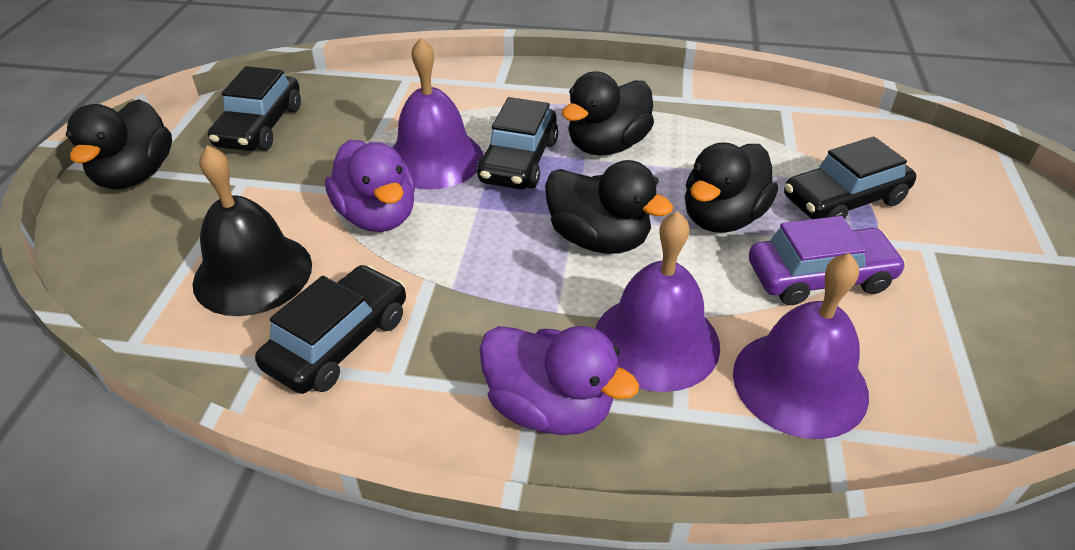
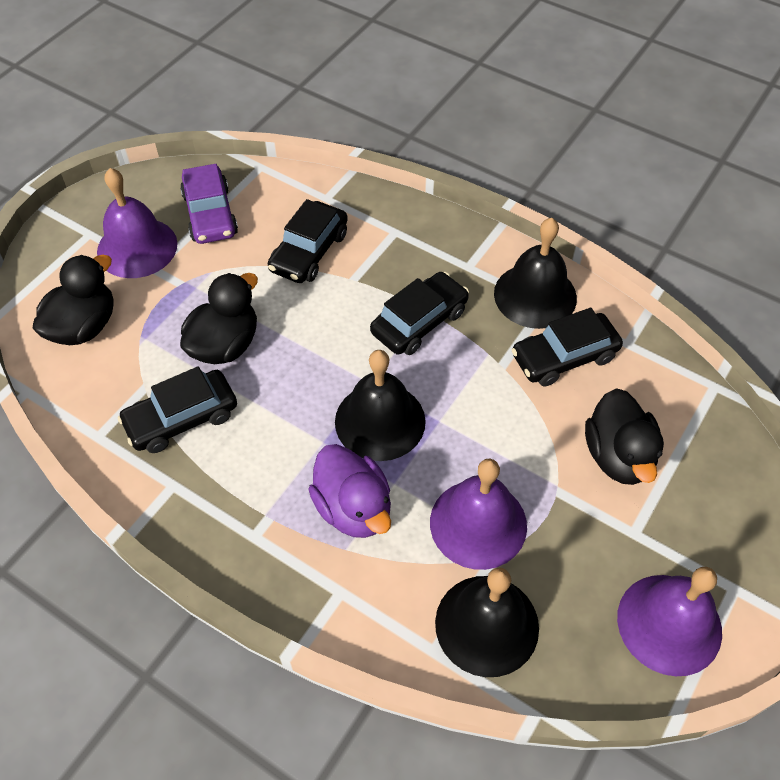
black bell: 1 -> 3
black duck: 4 -> 3
purple duck: 2 -> 1

